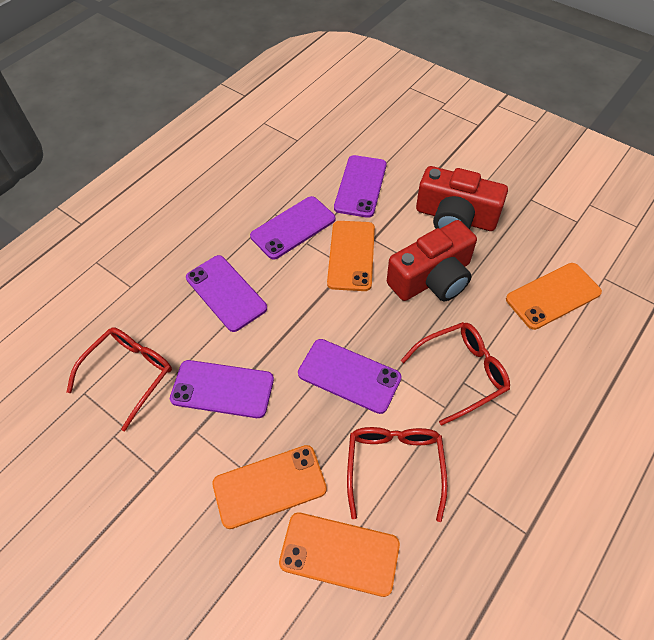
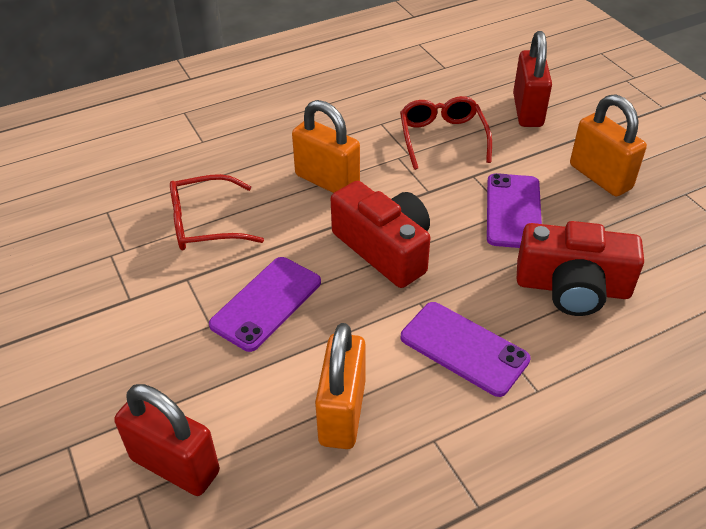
orange padlock: 0 -> 3
orange phone: 4 -> 0
purple phone: 5 -> 3
red glasses: 3 -> 2
red padlock: 0 -> 2

